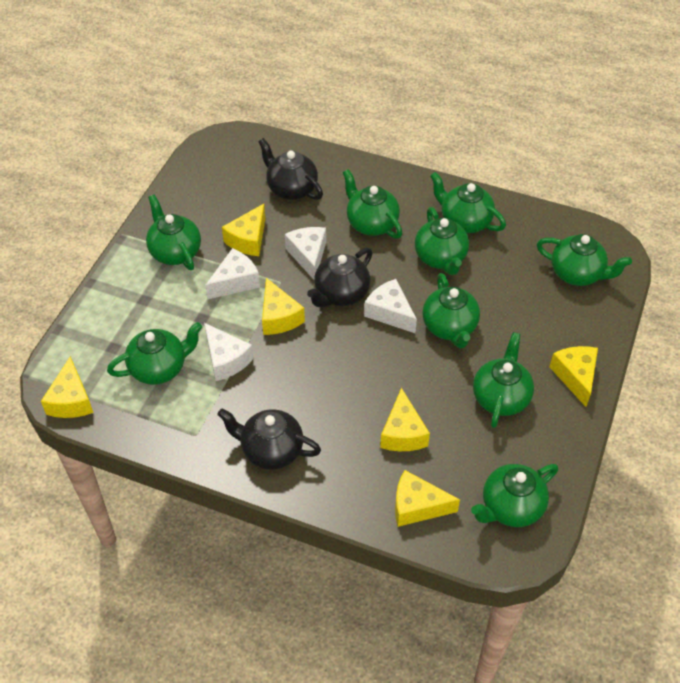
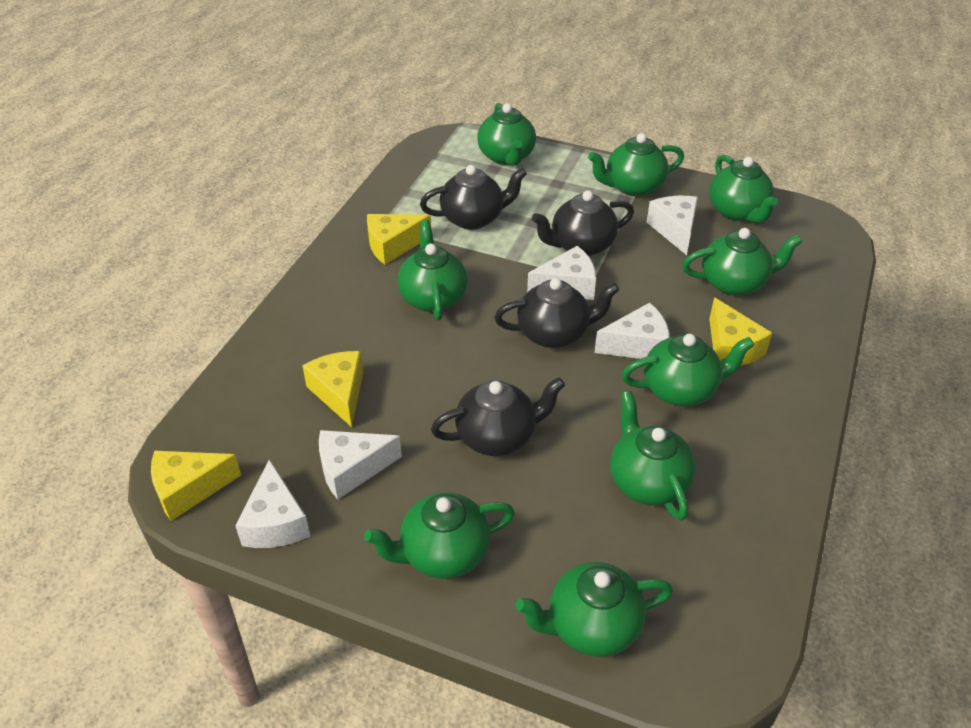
black teapot: 3 -> 4
white cheese: 4 -> 5
yellow cheese: 6 -> 4

